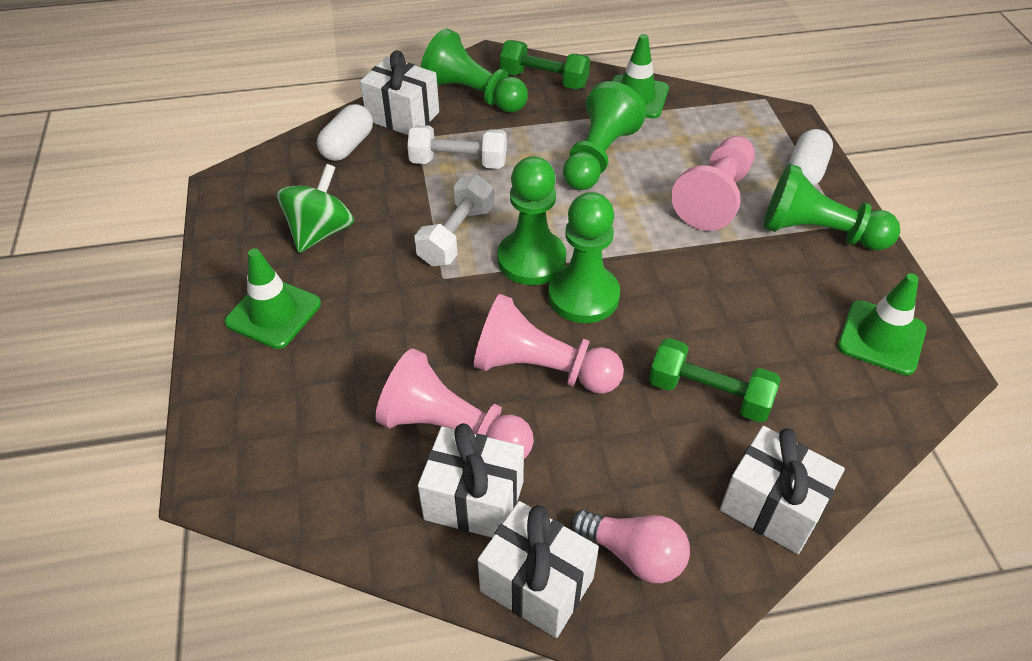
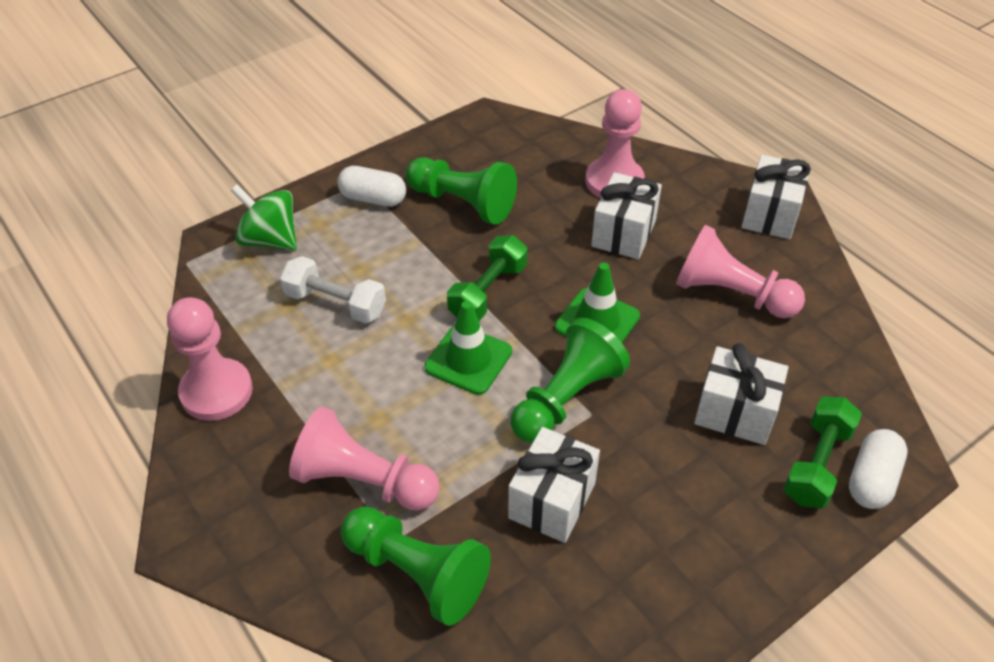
green pawn: 5 -> 3
green traffic cone: 3 -> 2
pink light bulb: 1 -> 0
pink pawn: 3 -> 4
white dumbbell: 2 -> 1

